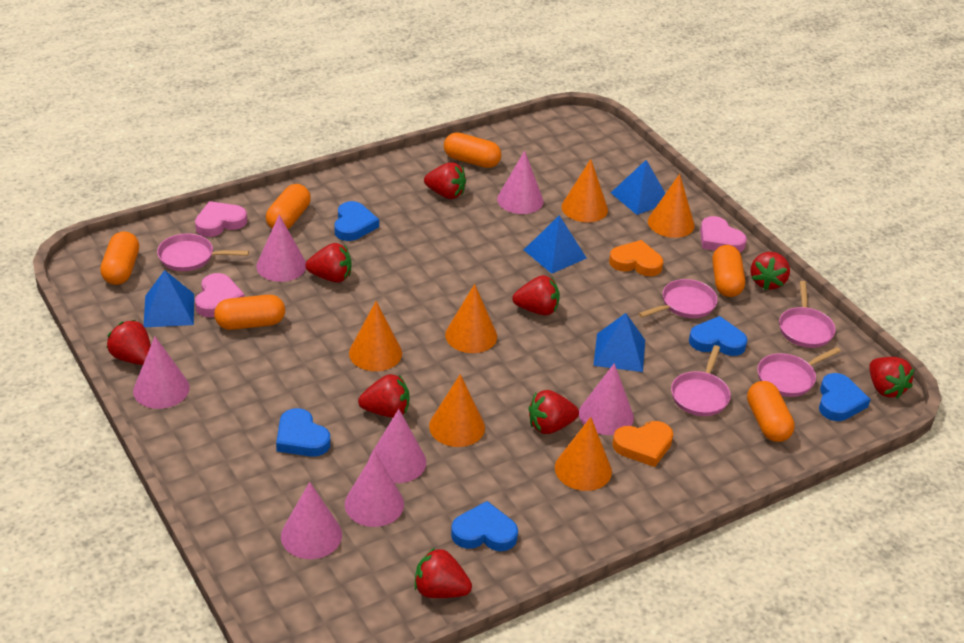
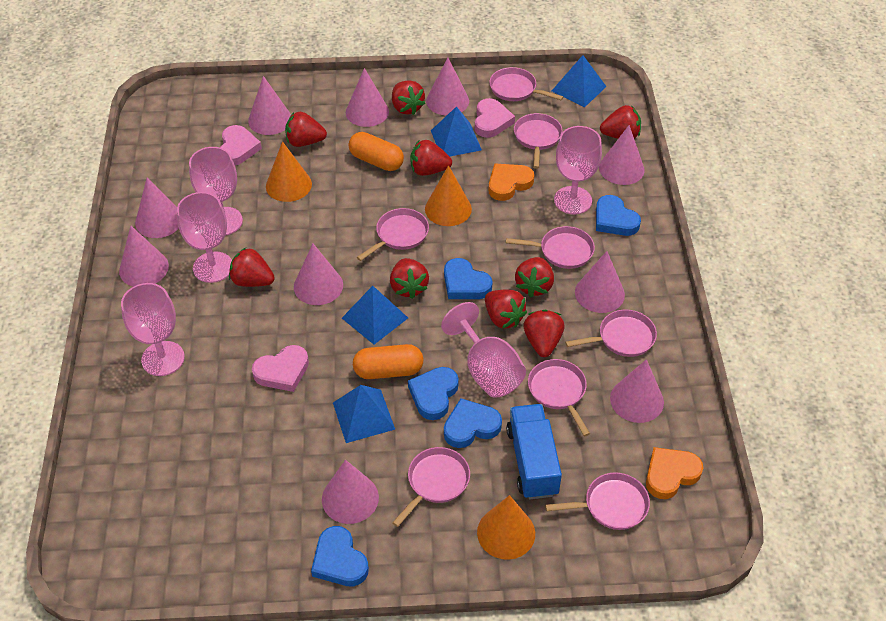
blue truck: 0 -> 1
orange capsule: 6 -> 2
orange cone: 6 -> 3
pink cone: 7 -> 10
pink goblet: 0 -> 5
pink pan: 5 -> 8

